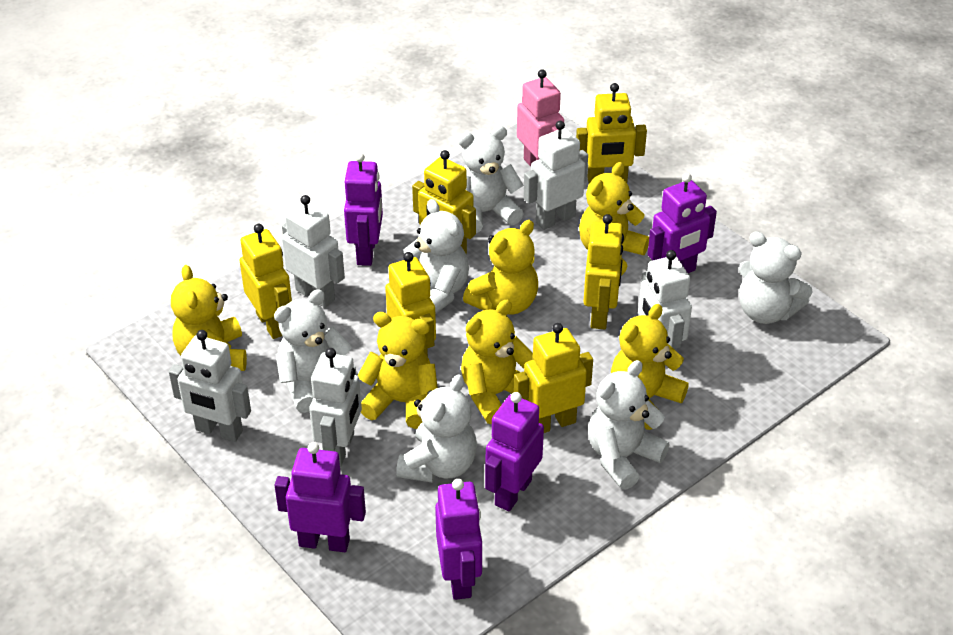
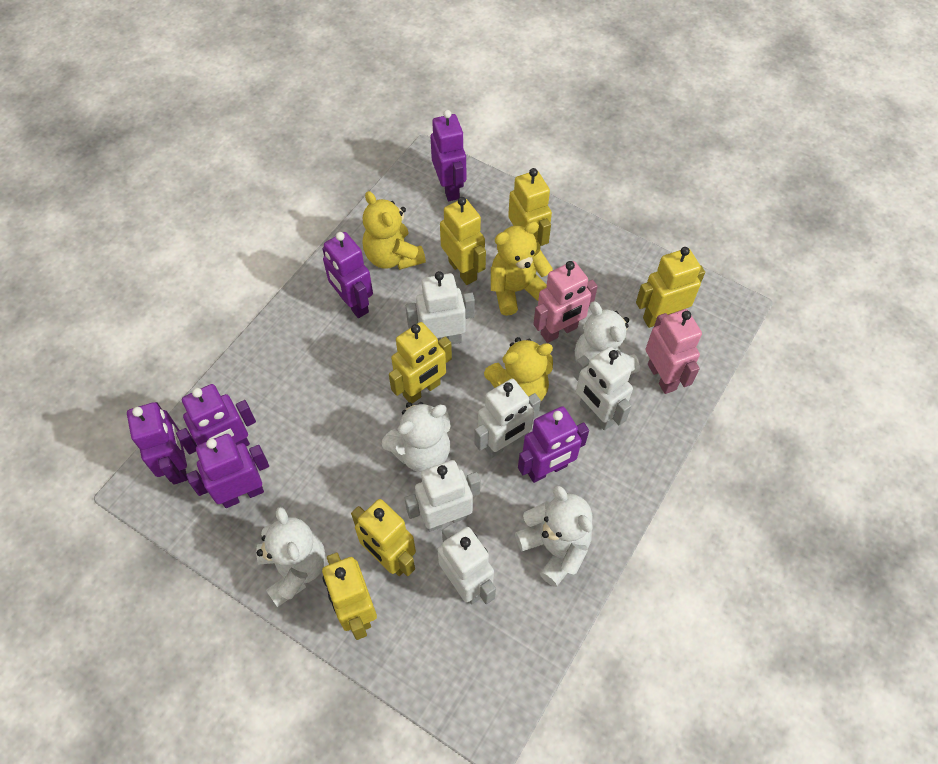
pink robot: 1 -> 2
purple robot: 5 -> 6
white teddy bear: 6 -> 4
yellow teddy bear: 6 -> 3

